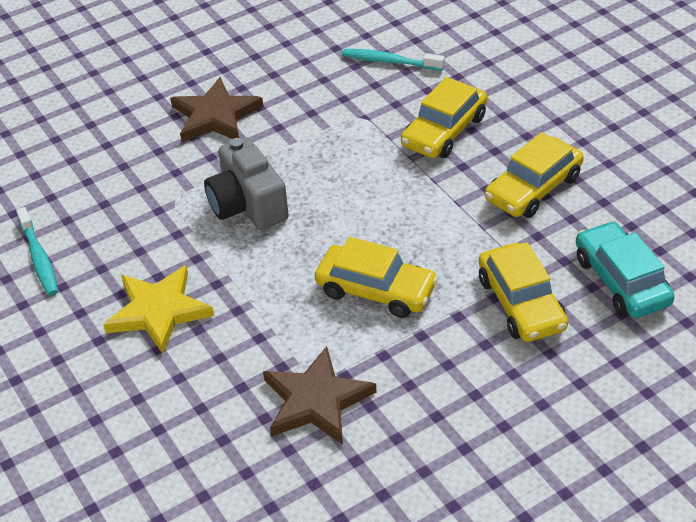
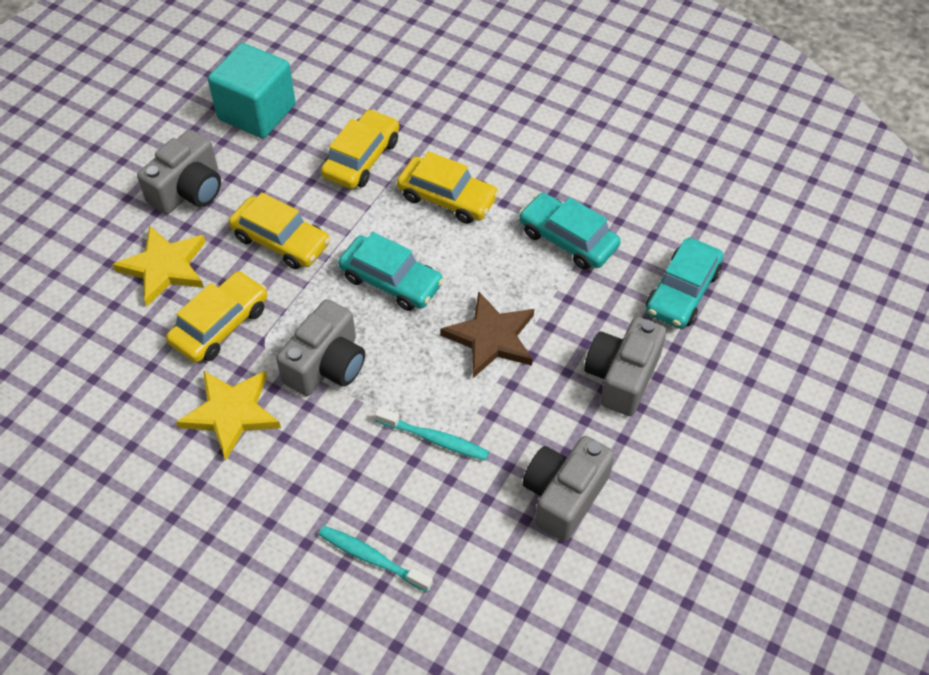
brown star: 2 -> 1
grey camera: 1 -> 4
turquoise car: 1 -> 3
turquoise cube: 0 -> 1
yellow star: 1 -> 2

